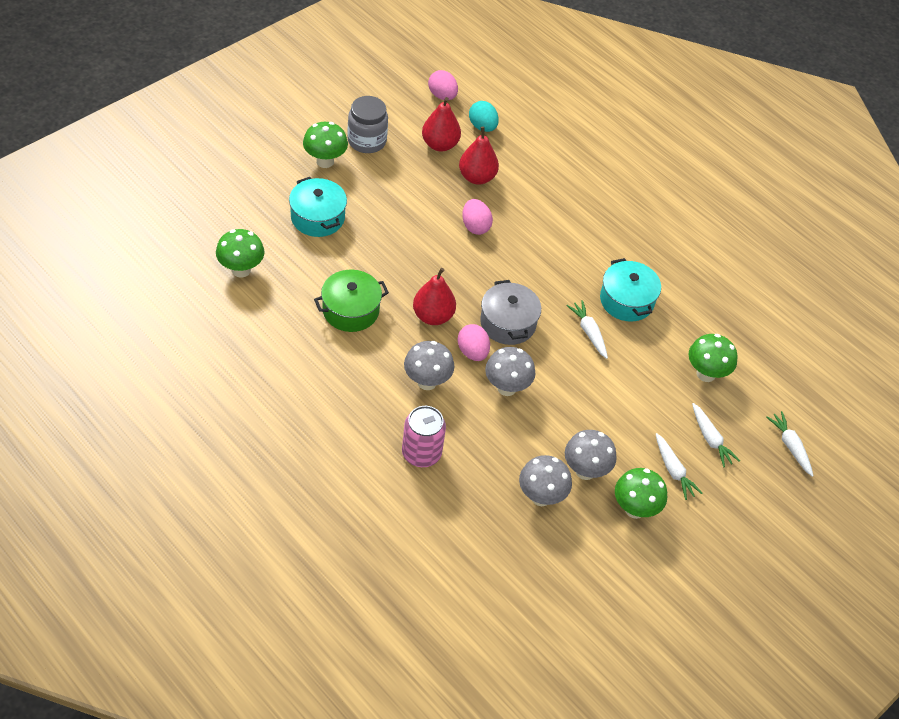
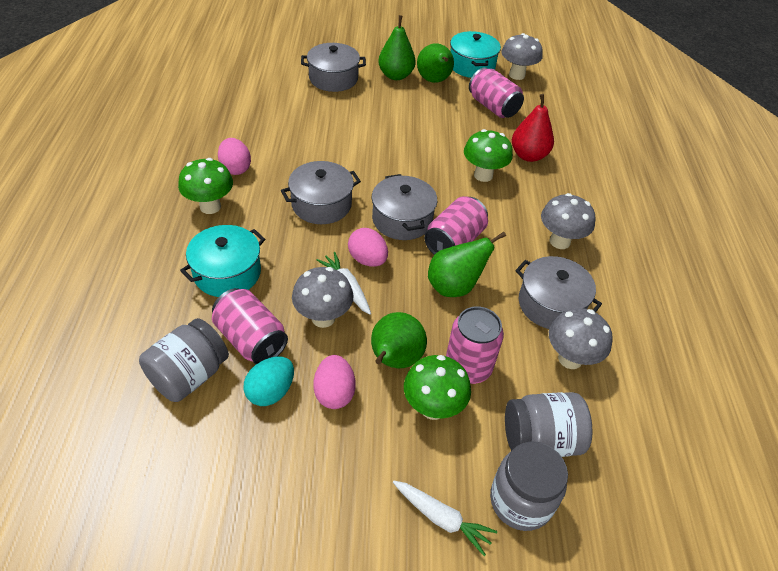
green mushroom: 4 -> 3
green pear: 0 -> 4
green pot: 1 -> 0
grey jar: 1 -> 3
grey pot: 1 -> 4
pink can: 1 -> 4
red pear: 3 -> 1
white carrot: 4 -> 2

